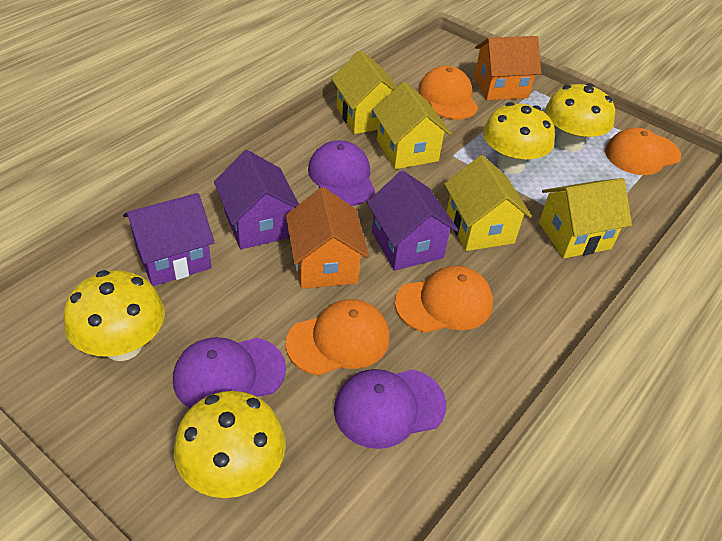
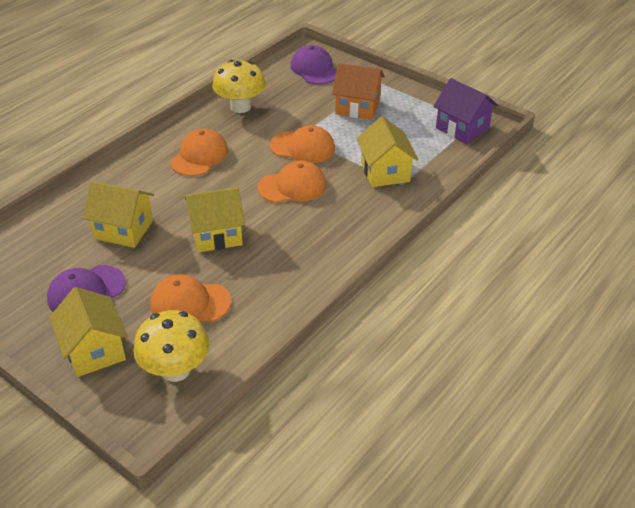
orange house: 2 -> 1
purple cap: 3 -> 2
purple house: 3 -> 1
yellow mushroom: 4 -> 2

